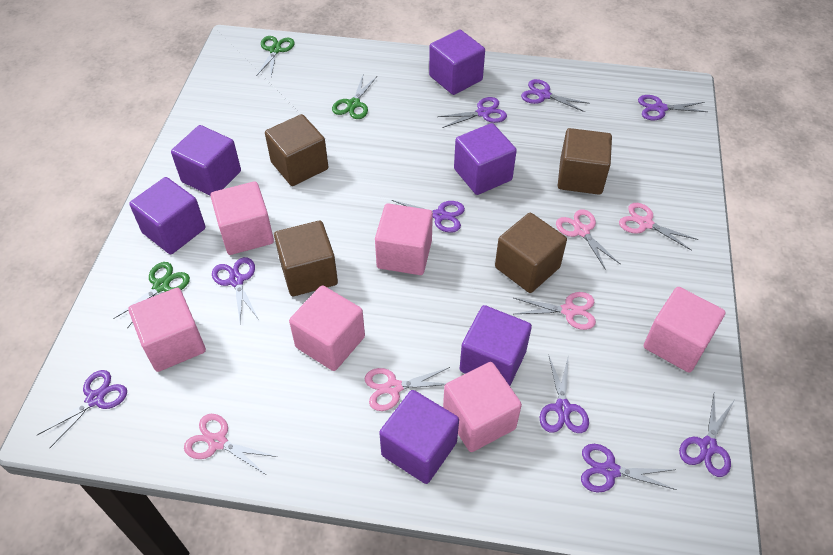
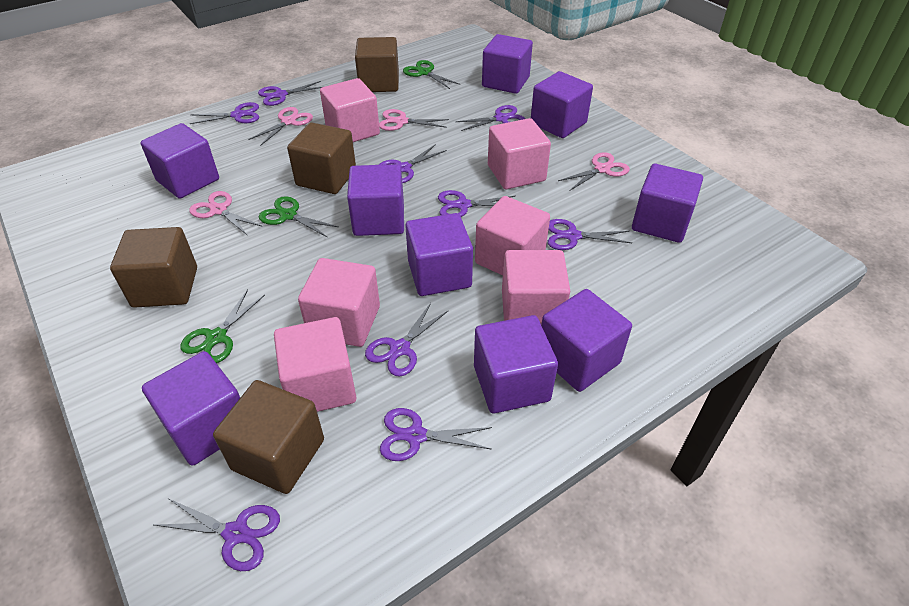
pink scissors: 5 -> 4
purple cube: 6 -> 9

